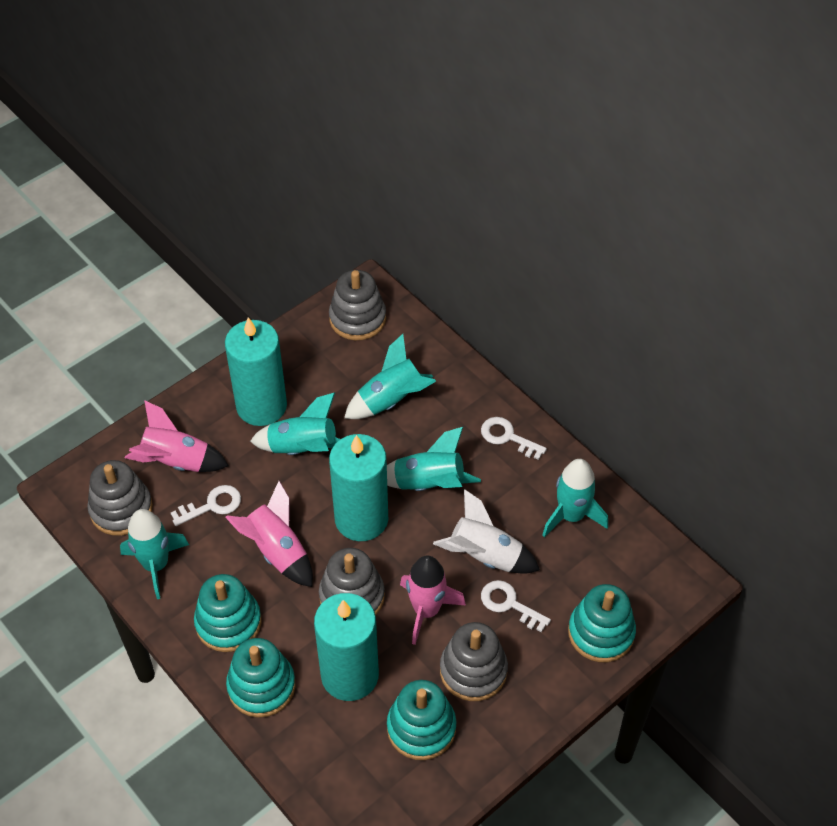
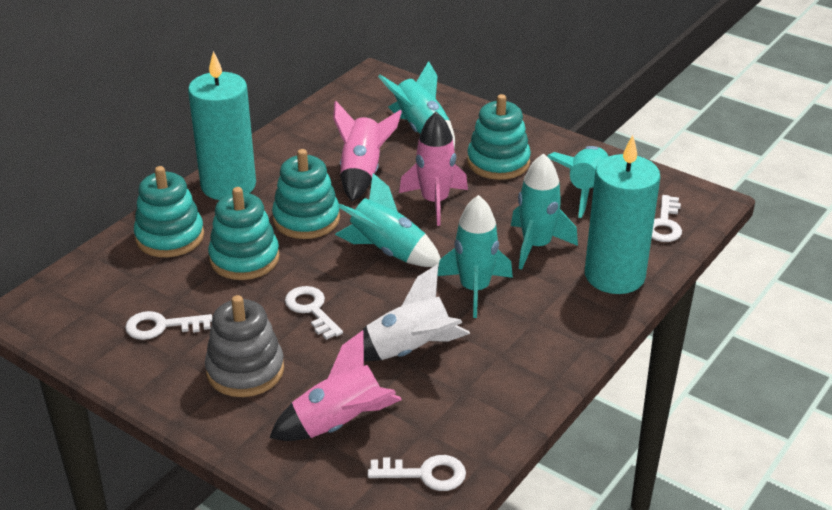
grey stacking toy: 4 -> 1
turquoise candle: 3 -> 2
white key: 3 -> 4

